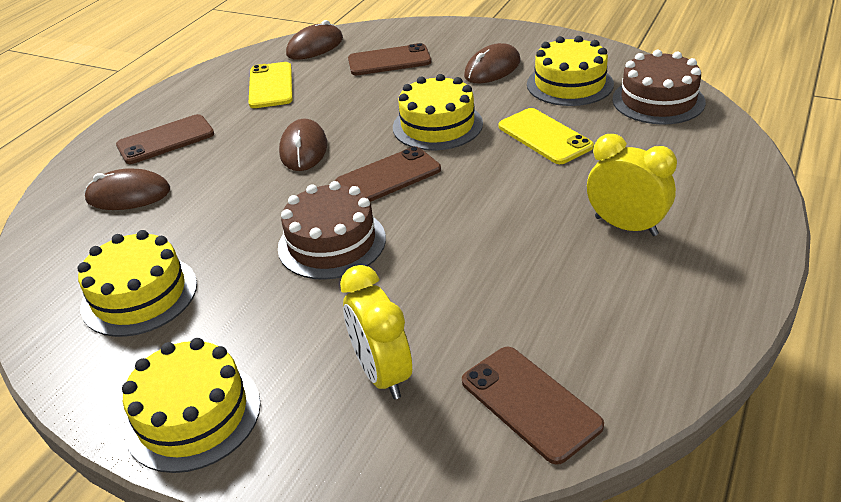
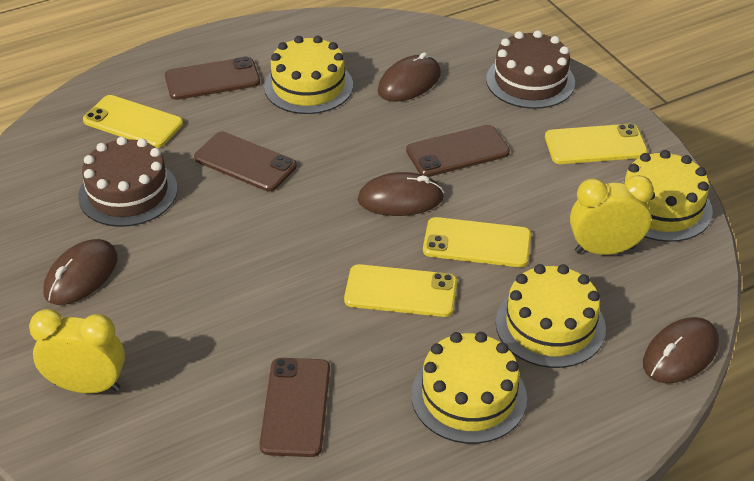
yellow phone: 2 -> 4

